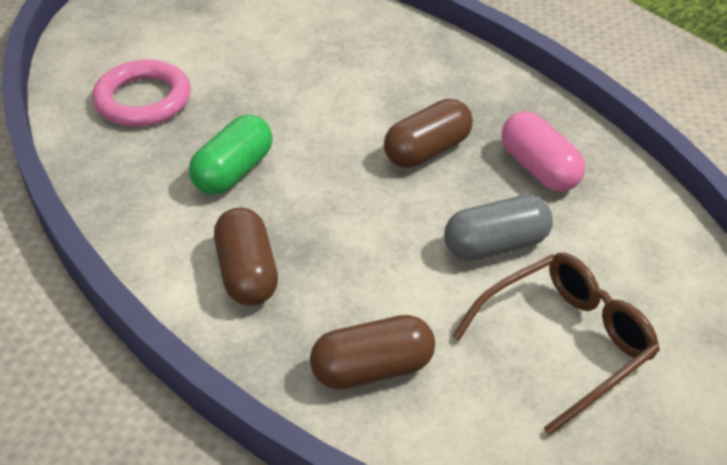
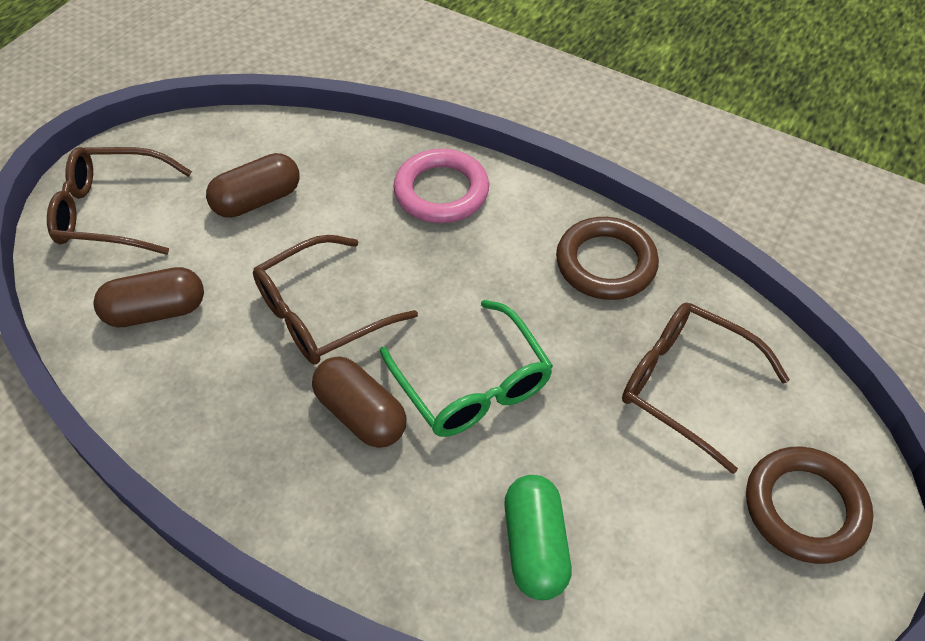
brown glasses: 1 -> 3
brown ring: 0 -> 2
green glasses: 0 -> 1
grey capsule: 1 -> 0
pink capsule: 1 -> 0

